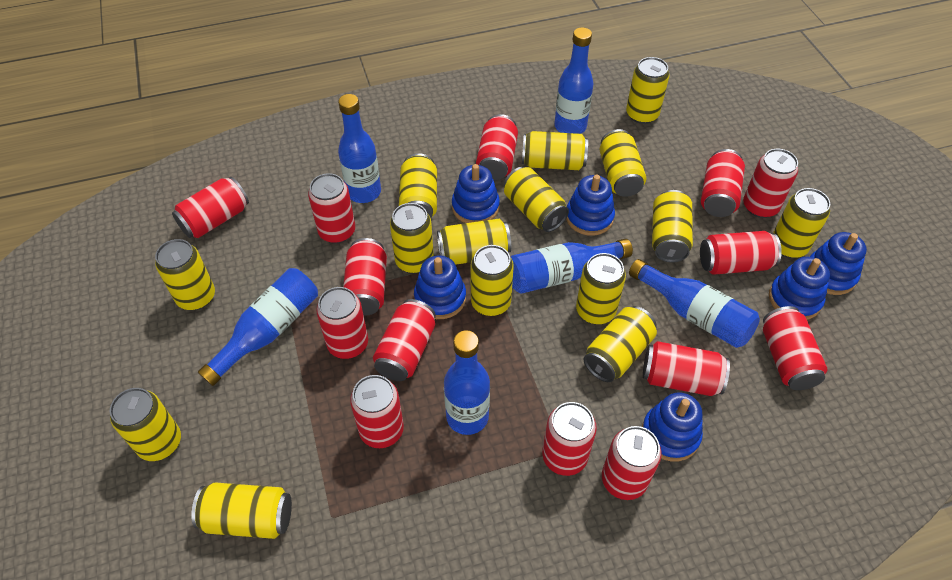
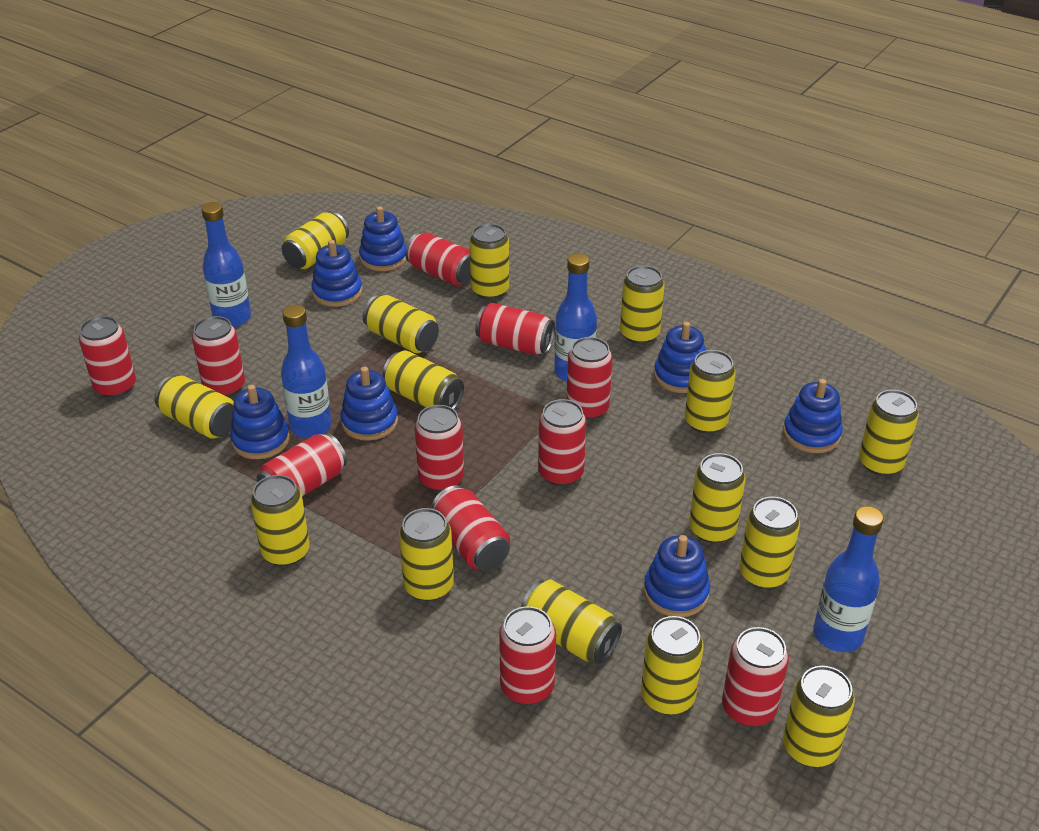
blue bottle: 6 -> 4
blue stacking toy: 6 -> 7
red can: 14 -> 11

